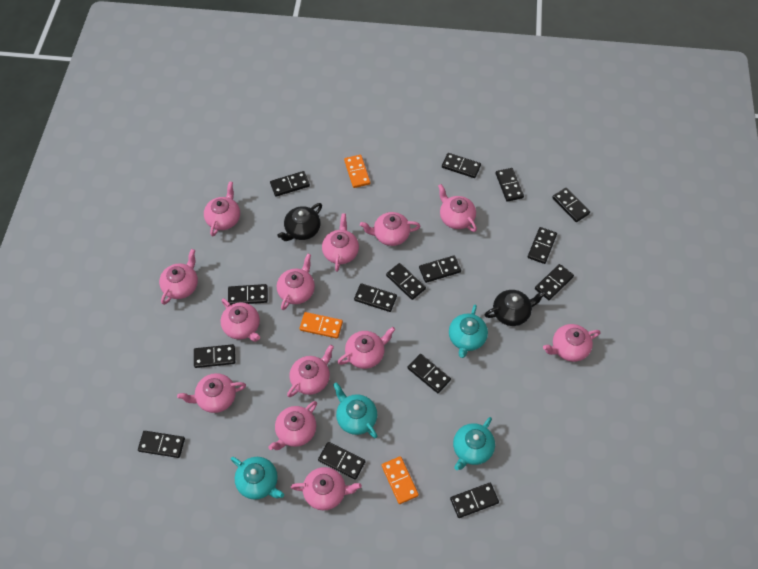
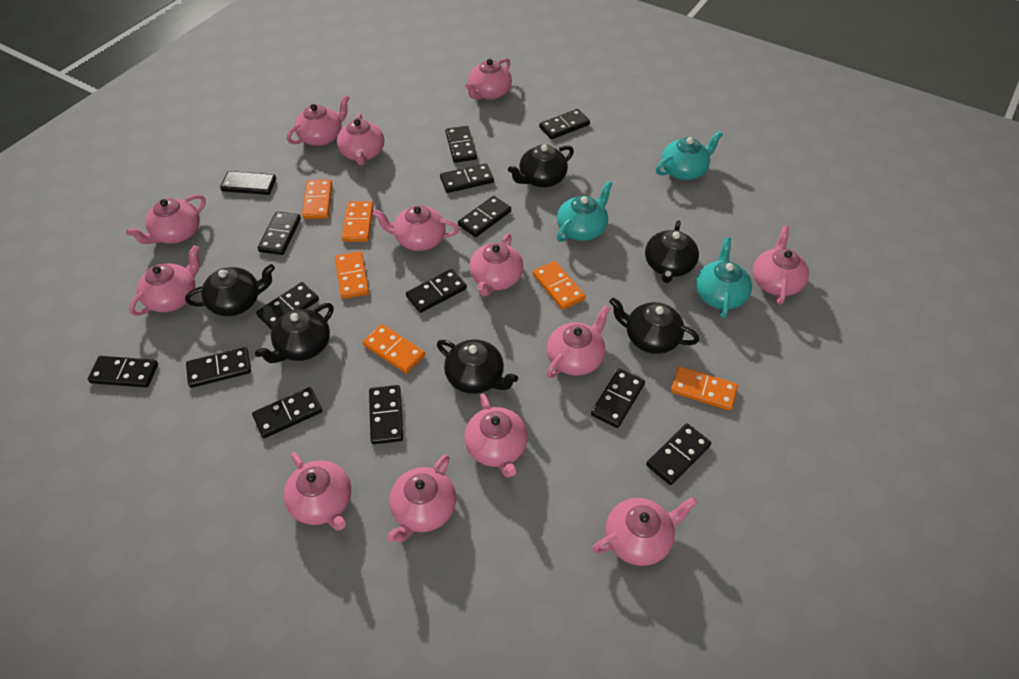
black domino: 15 -> 14
black teapot: 2 -> 6
orange domino: 3 -> 6
turquoise teapot: 4 -> 3

